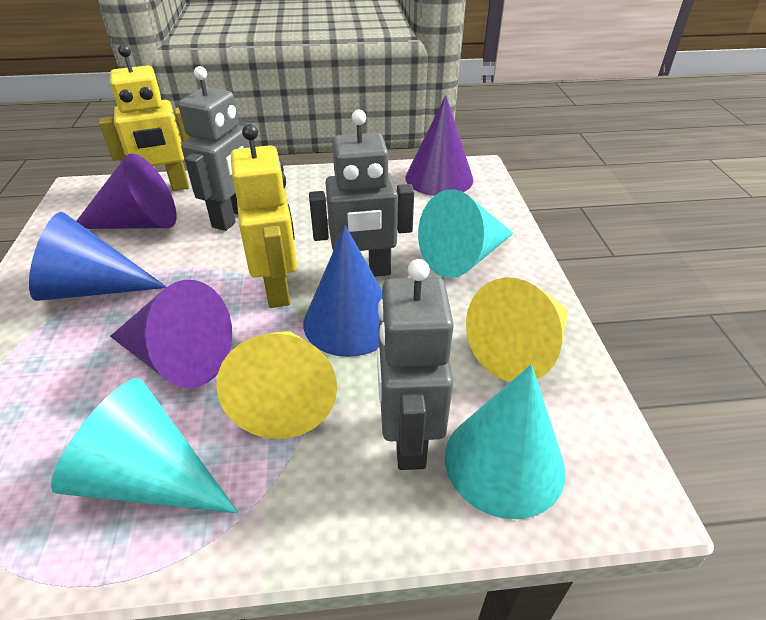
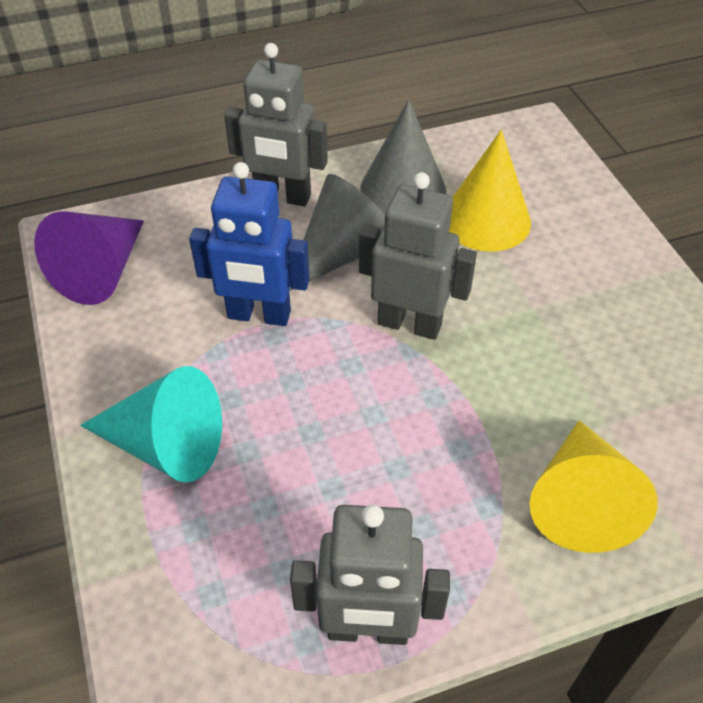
blue cone: 2 -> 0
blue robot: 0 -> 1
grey cone: 0 -> 2
purple cone: 3 -> 1
turquoise cone: 3 -> 1
yellow robot: 2 -> 0

